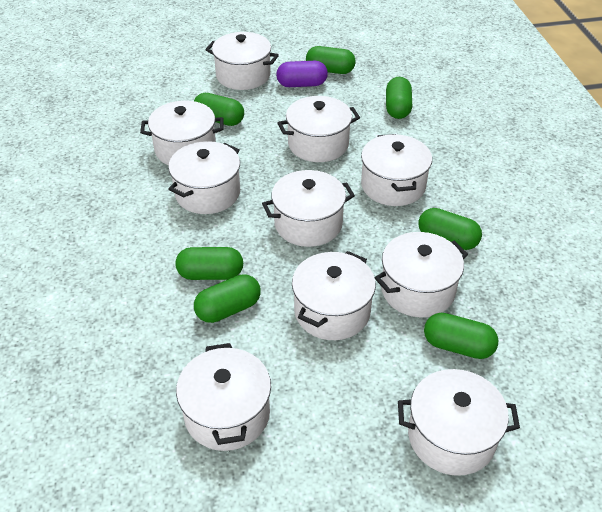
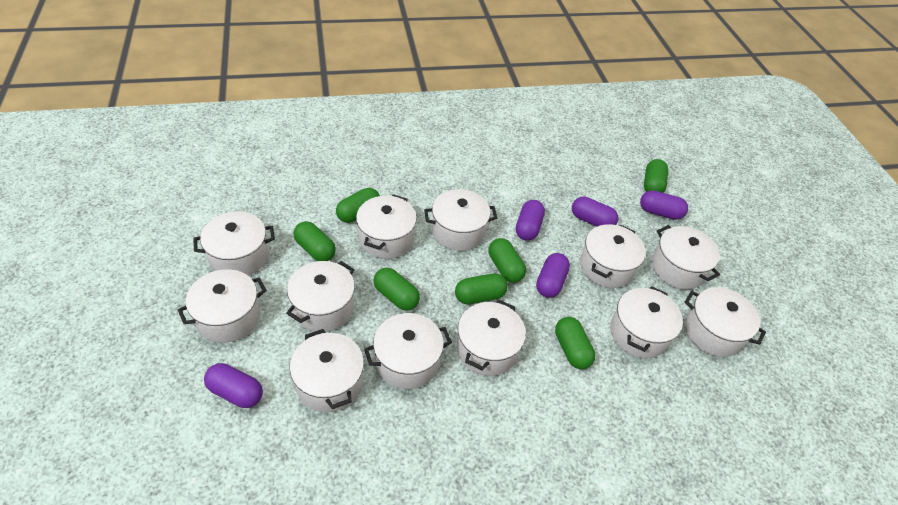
purple capsule: 1 -> 5
white pot: 10 -> 12

